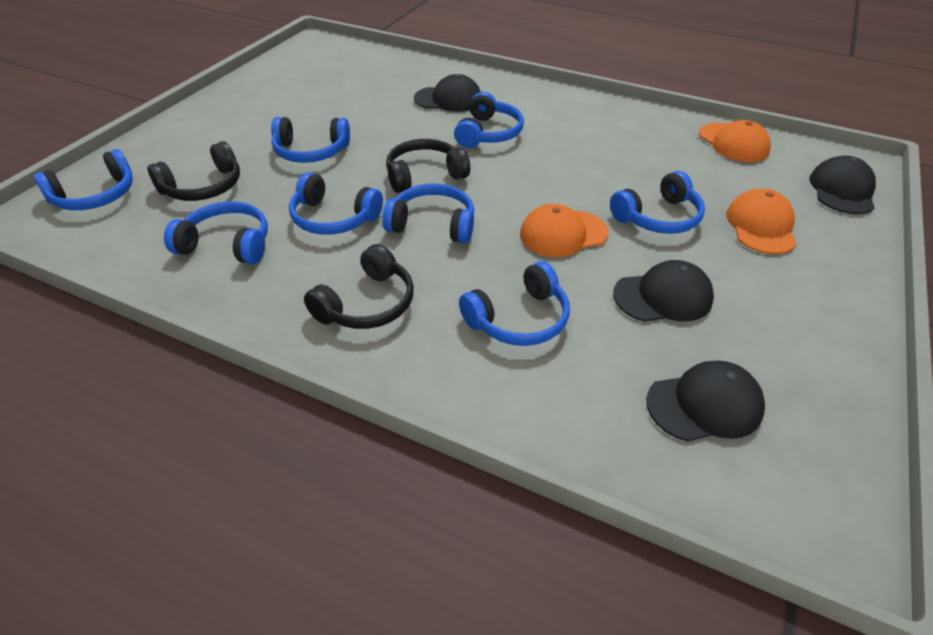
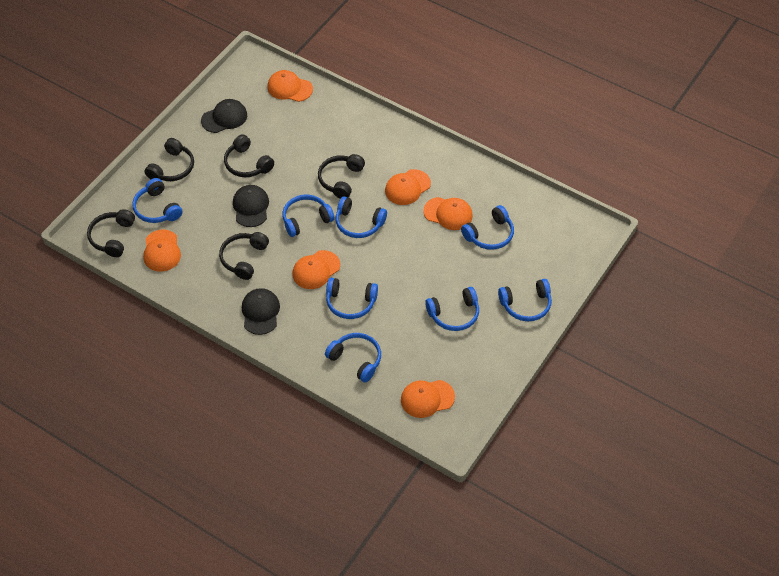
black cap: 4 -> 3
black headphones: 3 -> 5
orange cap: 3 -> 6

